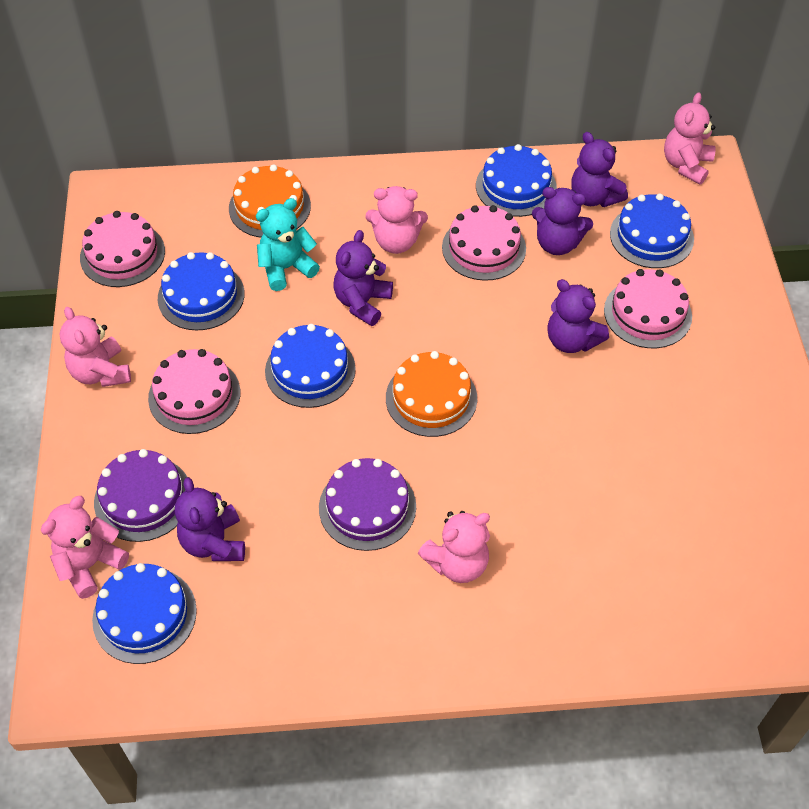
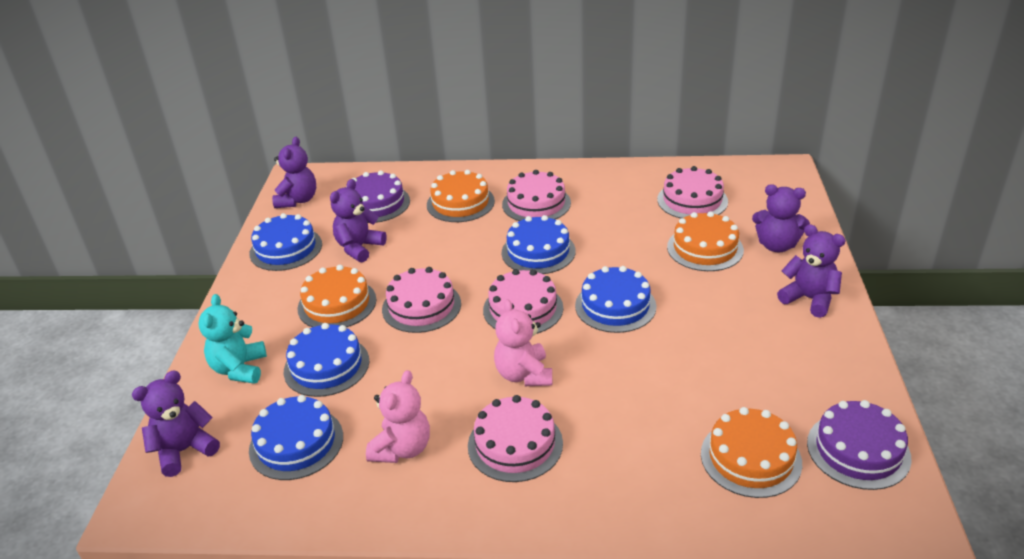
orange cake: 2 -> 4
pink cake: 4 -> 5
pink teddy bear: 5 -> 2

